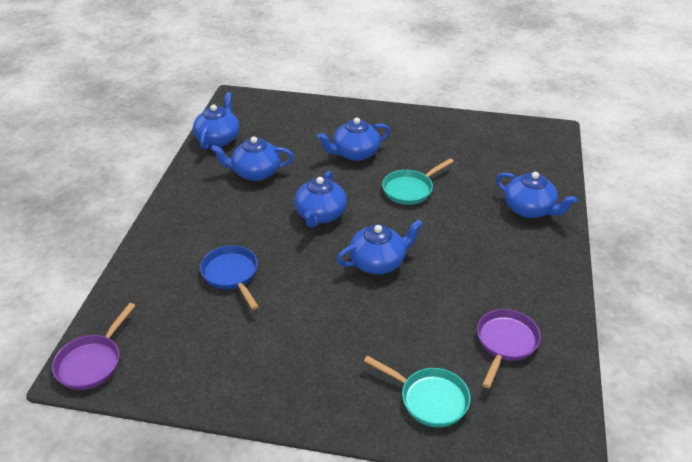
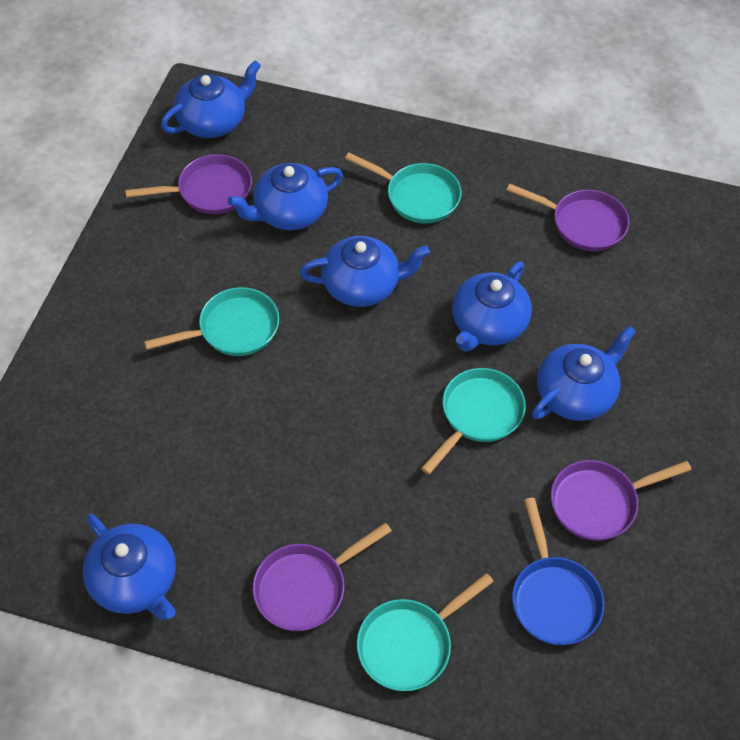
purple pan: 2 -> 4
turquoise pan: 2 -> 4

